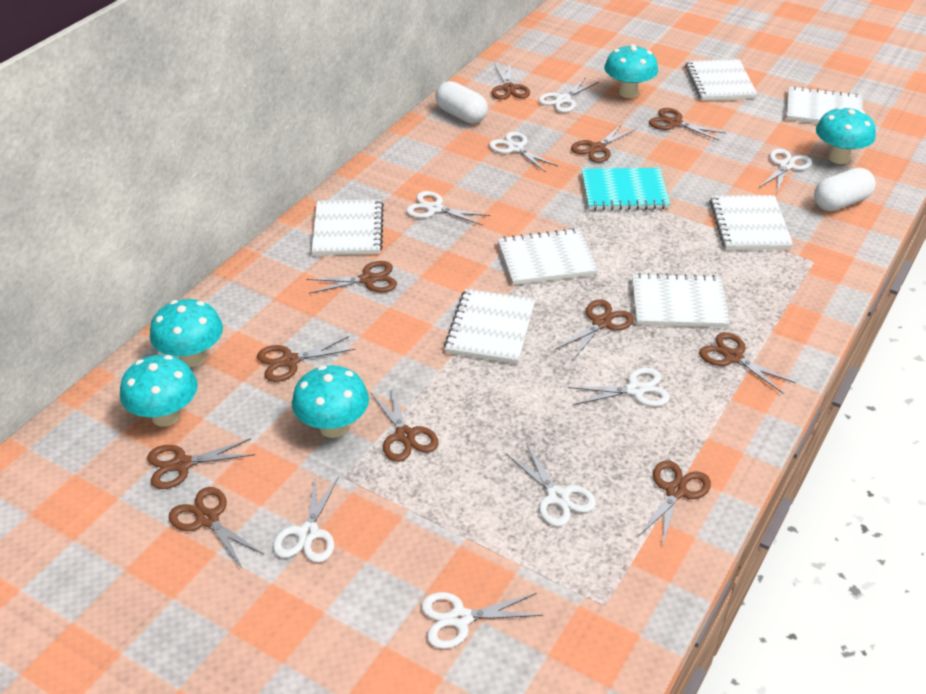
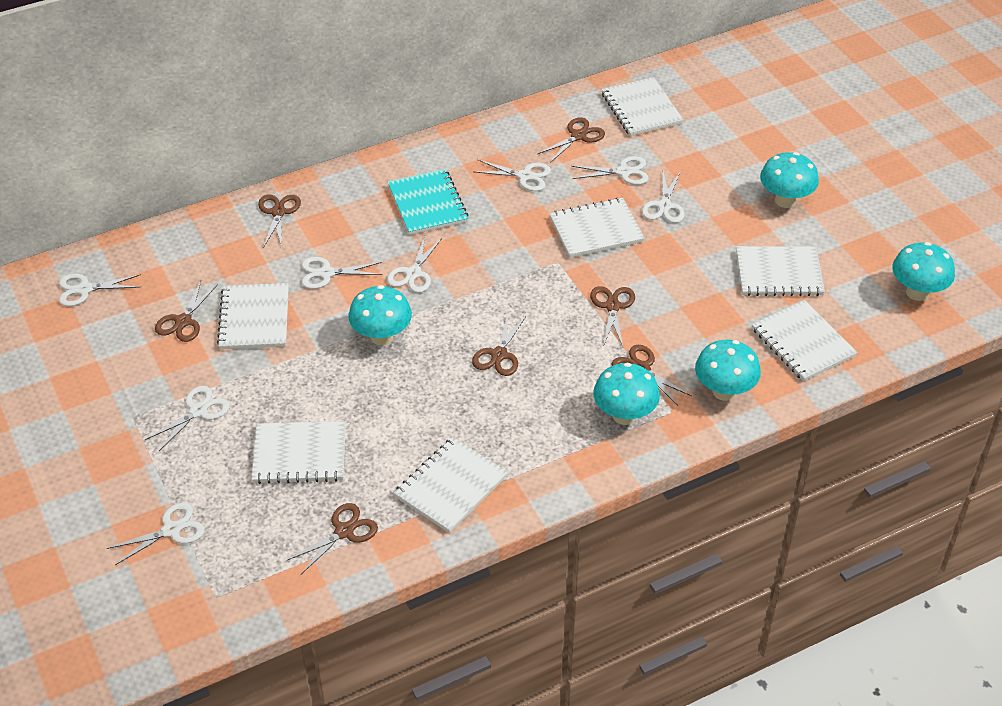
brown scissors: 11 -> 7
white capsule: 2 -> 0

